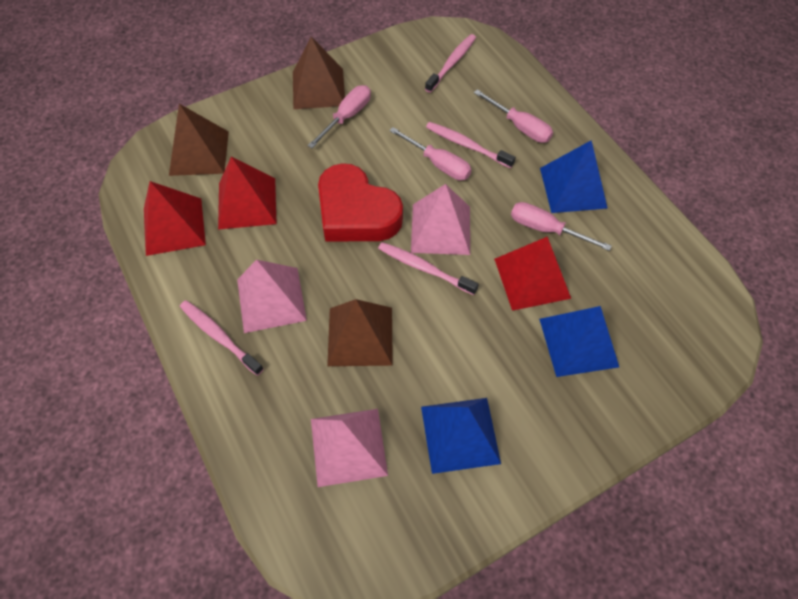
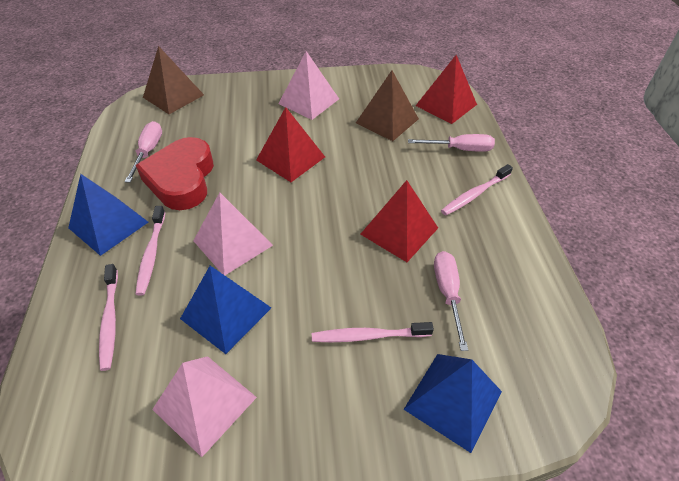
brown pyramid: 3 -> 2
pink screwdriver: 4 -> 3

